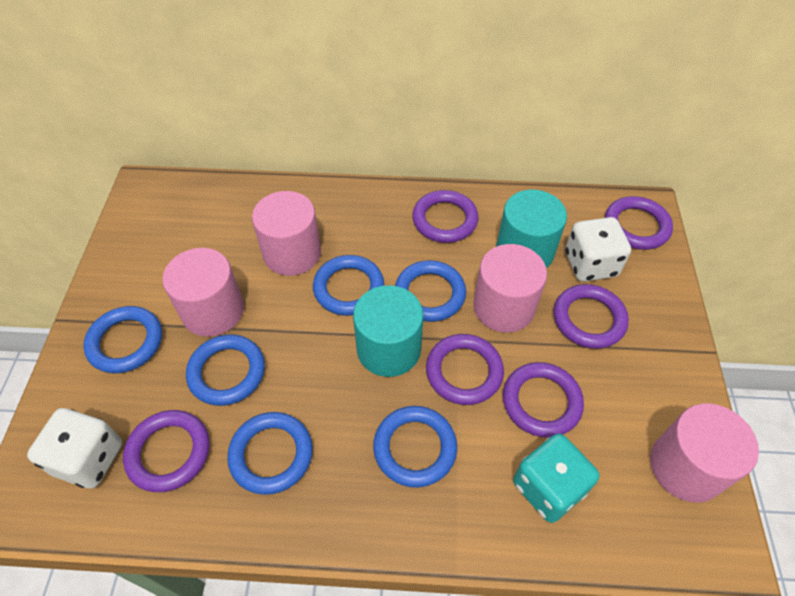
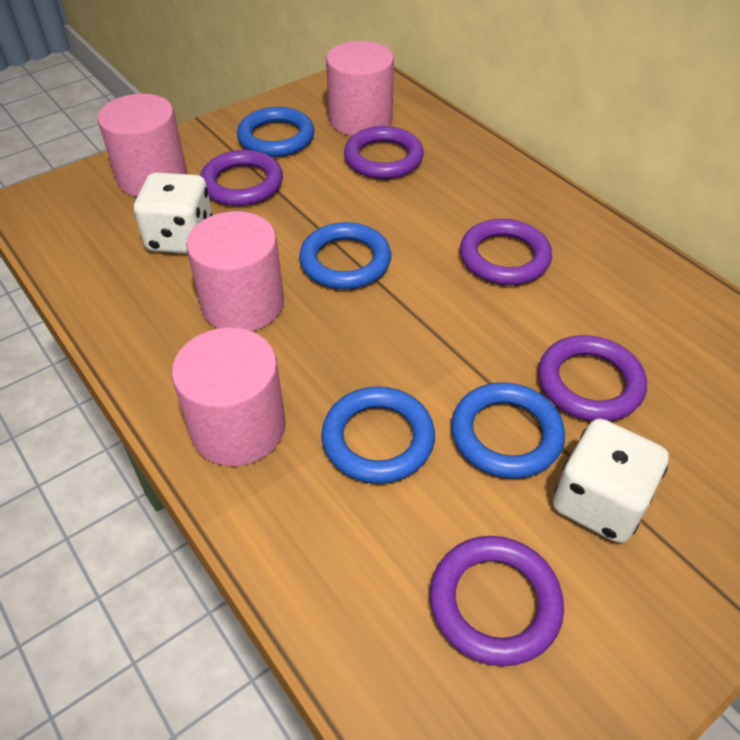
blue ring: 6 -> 4
purple ring: 6 -> 5
turquoise cylinder: 2 -> 0
turquoise dice: 1 -> 0

